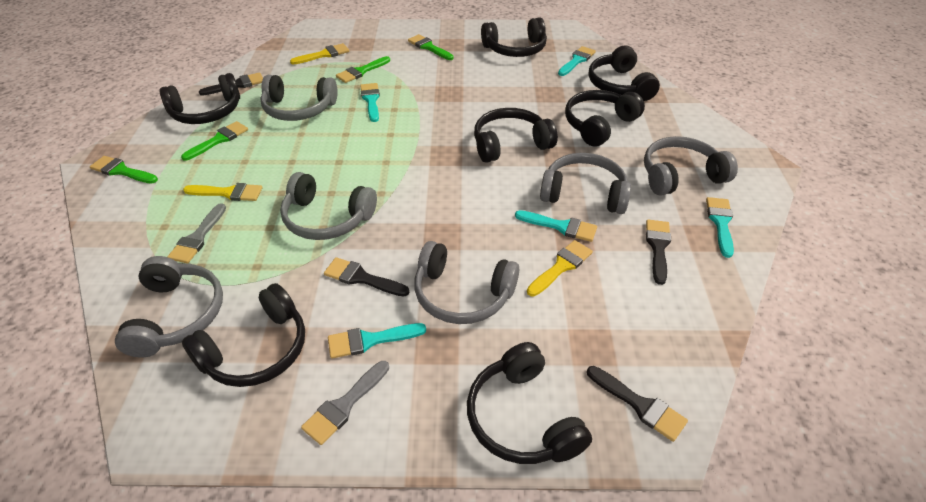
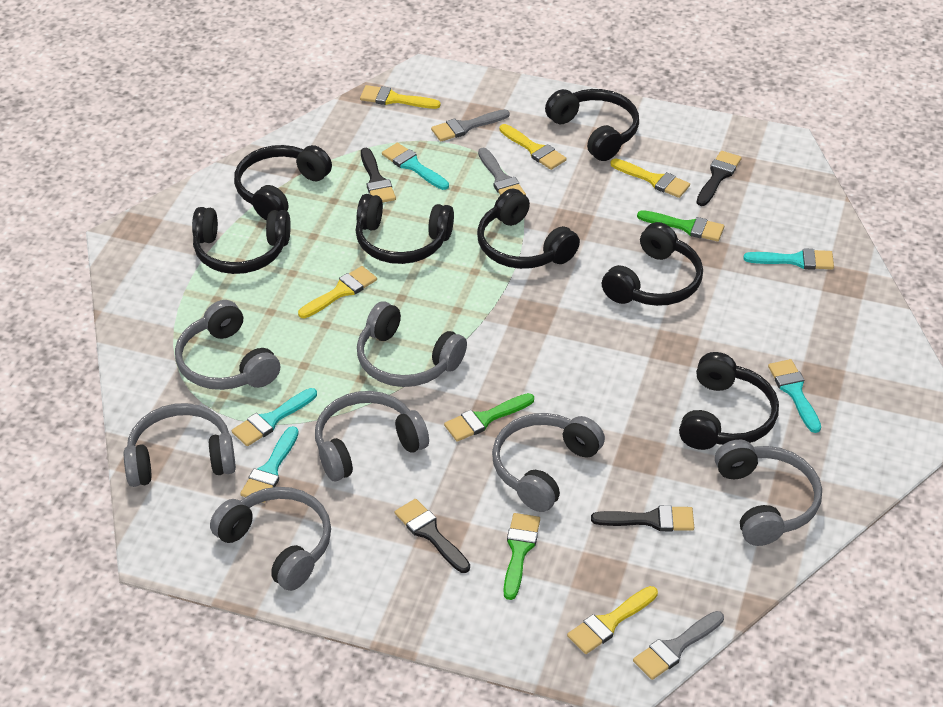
green brush: 4 -> 3
grey brush: 2 -> 3
grey headphones: 6 -> 7
yellow brush: 3 -> 5

